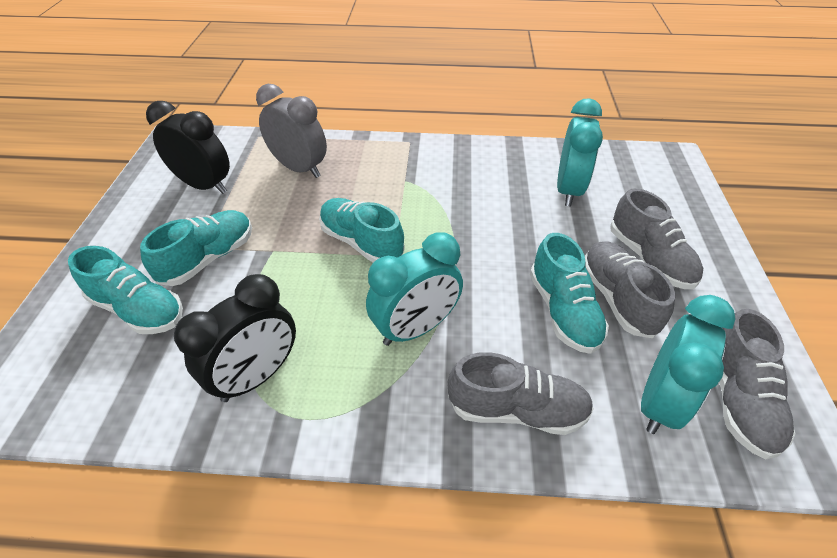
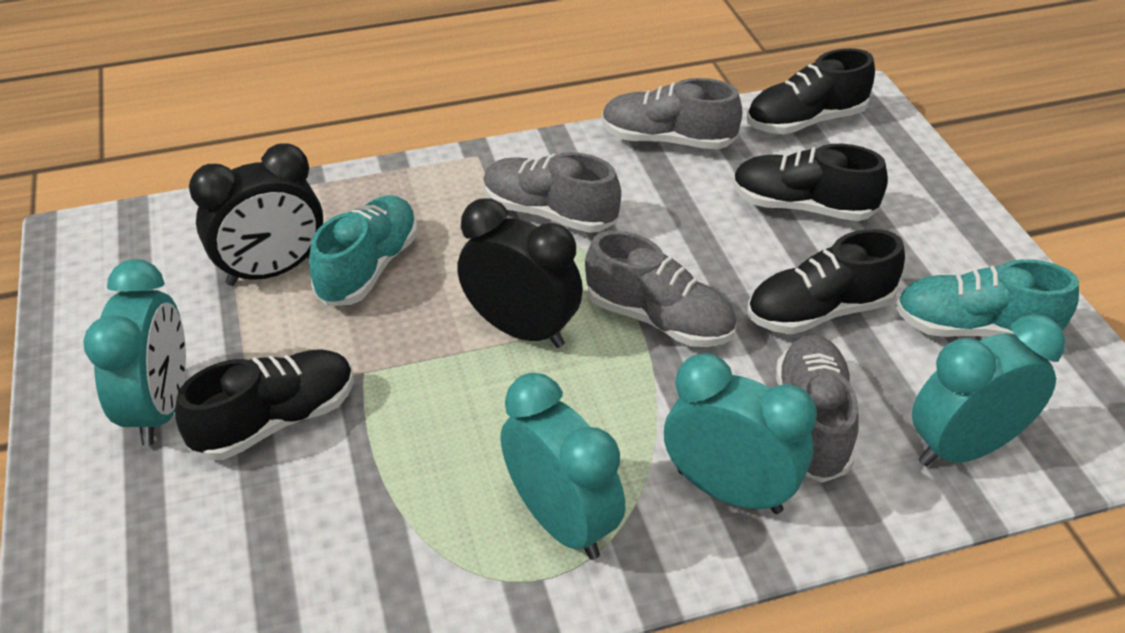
black shoe: 0 -> 4
grey clock: 1 -> 0
turquoise clock: 3 -> 4
turquoise shoe: 4 -> 2

